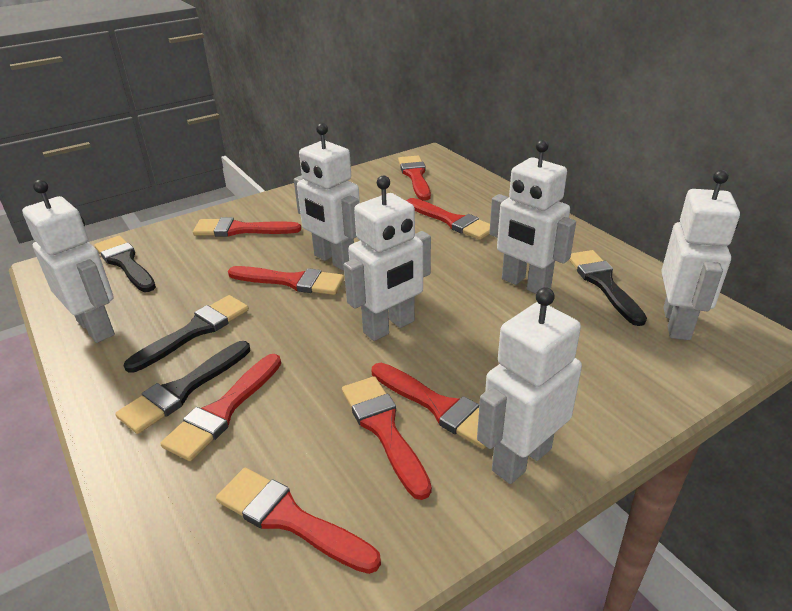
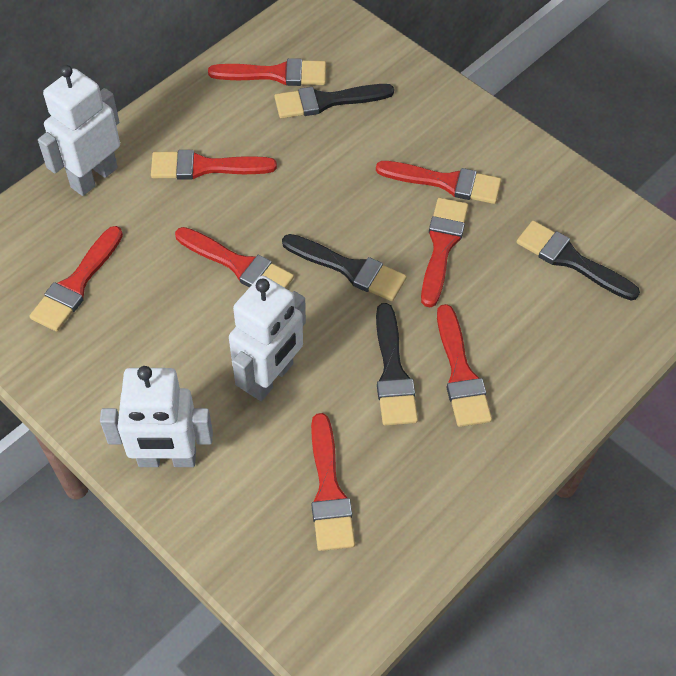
white robot: 6 -> 3

